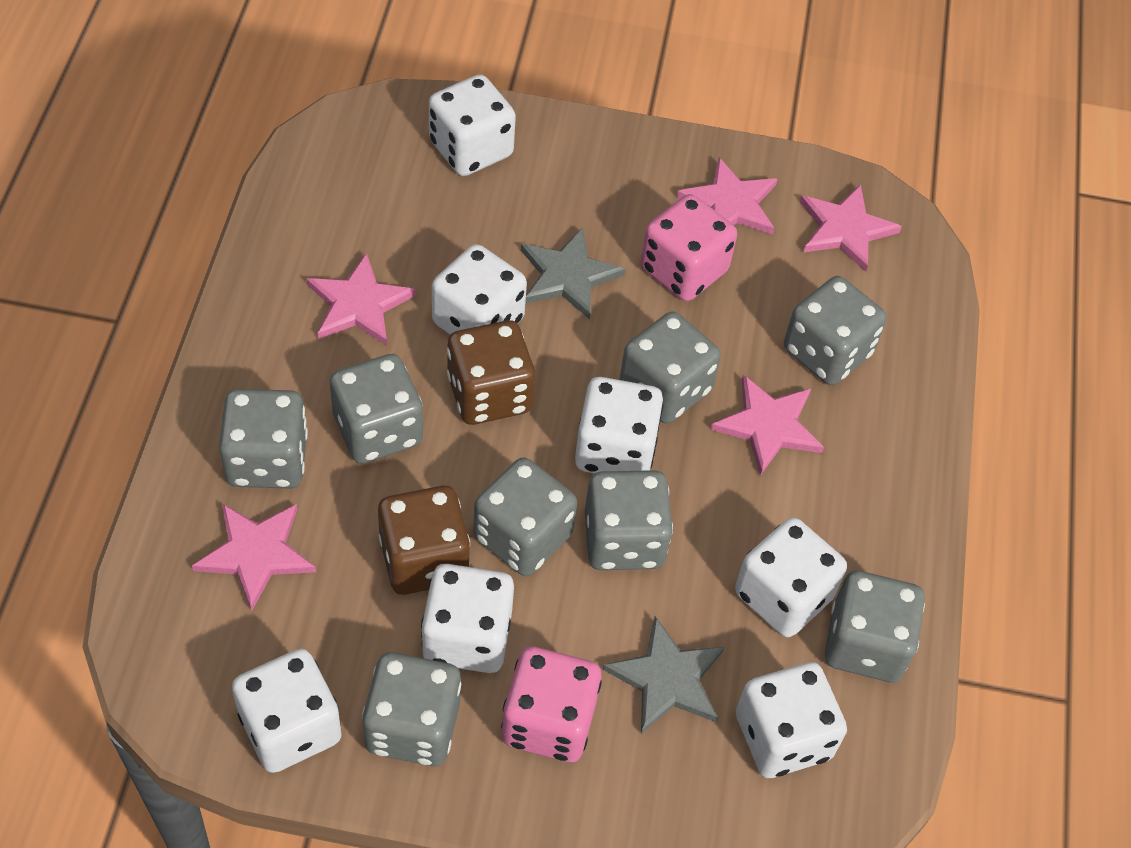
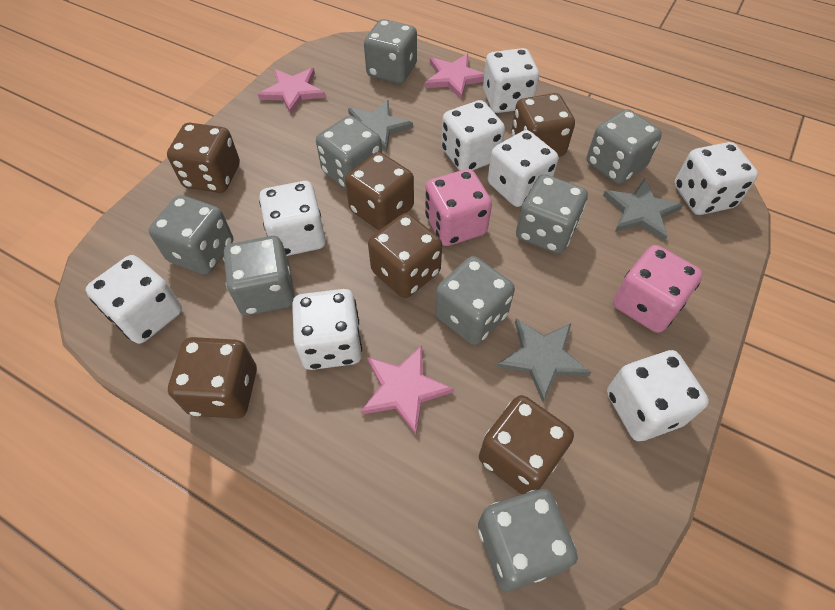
brown dice: 2 -> 6
grey star: 2 -> 3
pink star: 5 -> 3
white dice: 7 -> 8

